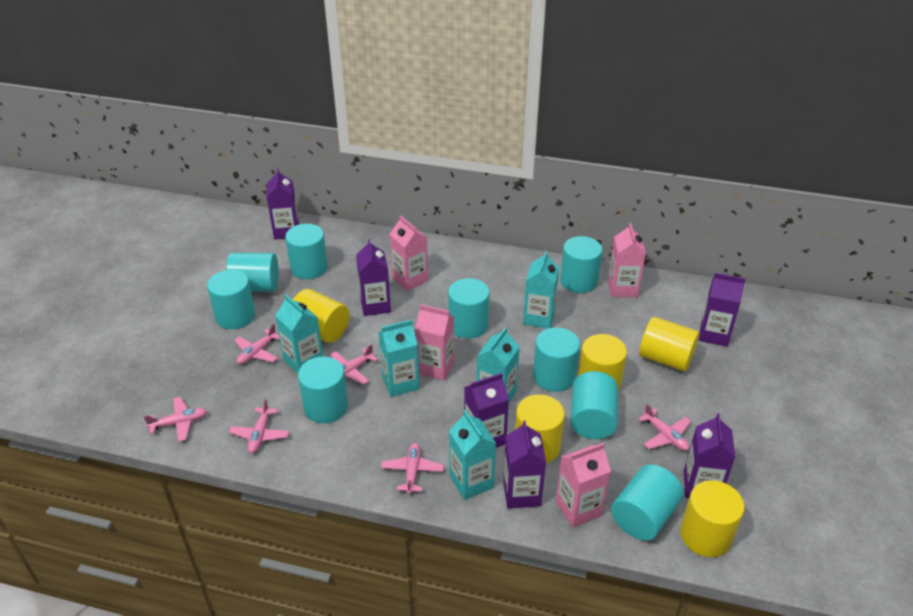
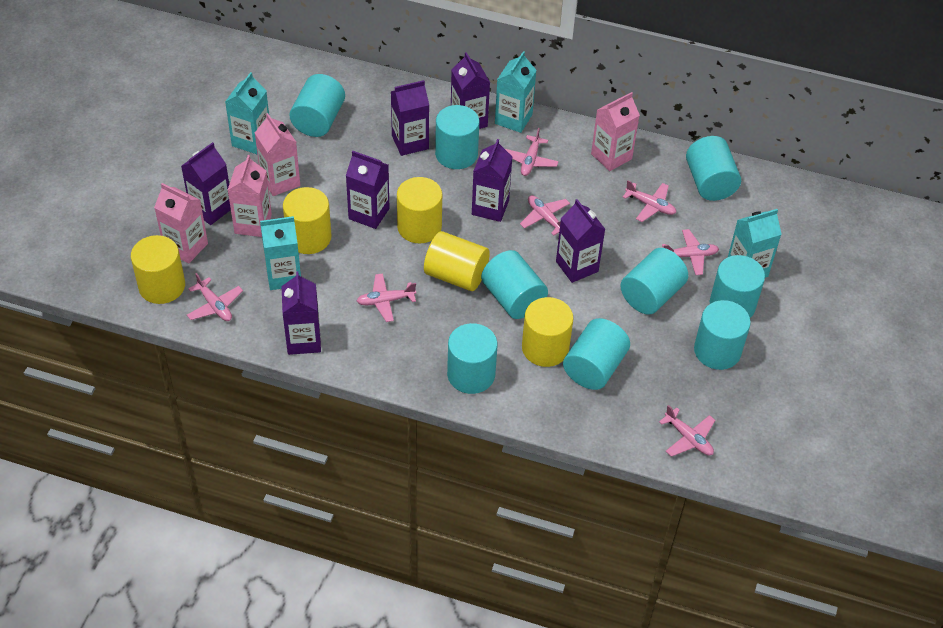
pink plane: 6 -> 7
purple carton: 6 -> 7
turquoise carton: 5 -> 4

